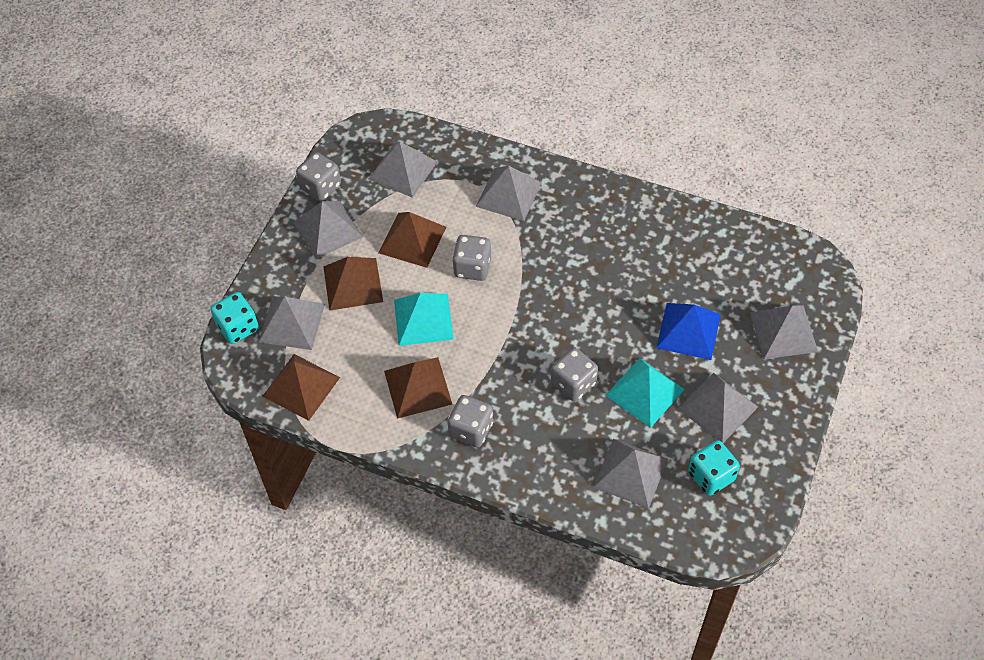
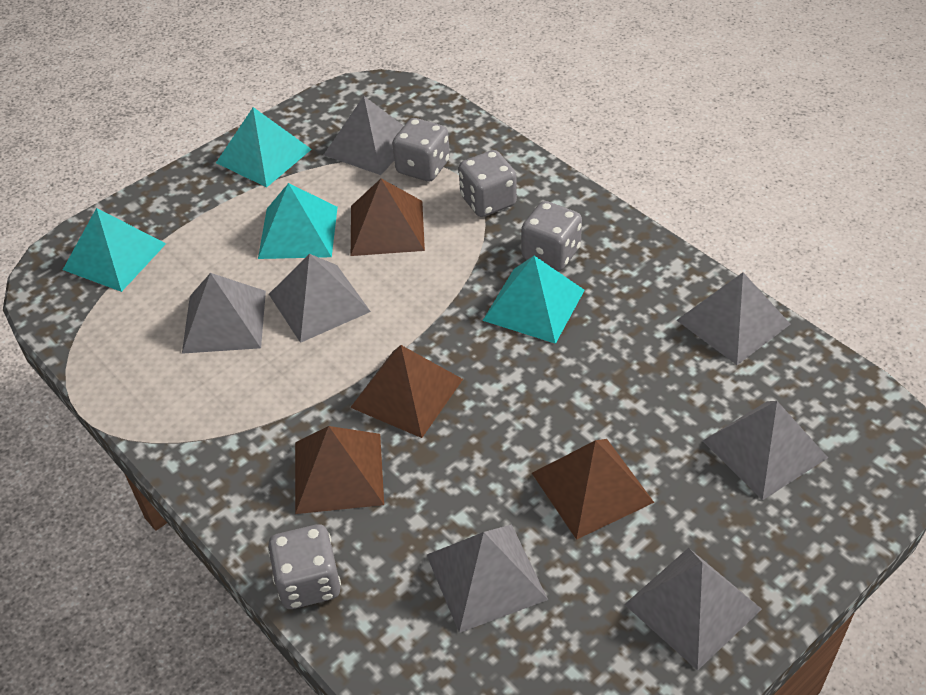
blue pyramid: 1 -> 0
turquoise dice: 2 -> 0
turquoise pyramid: 2 -> 4

